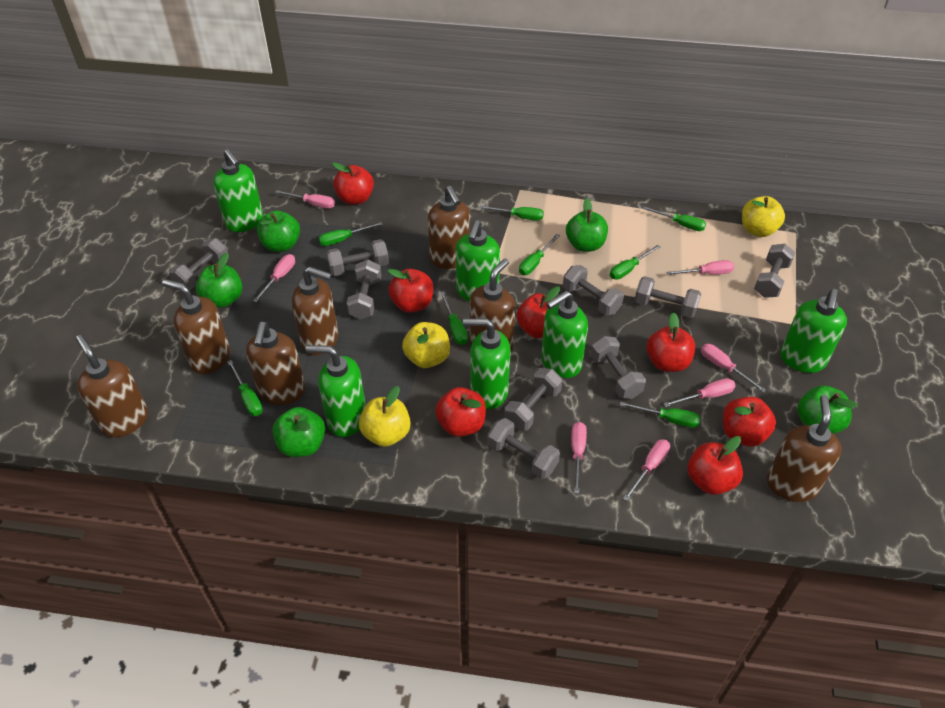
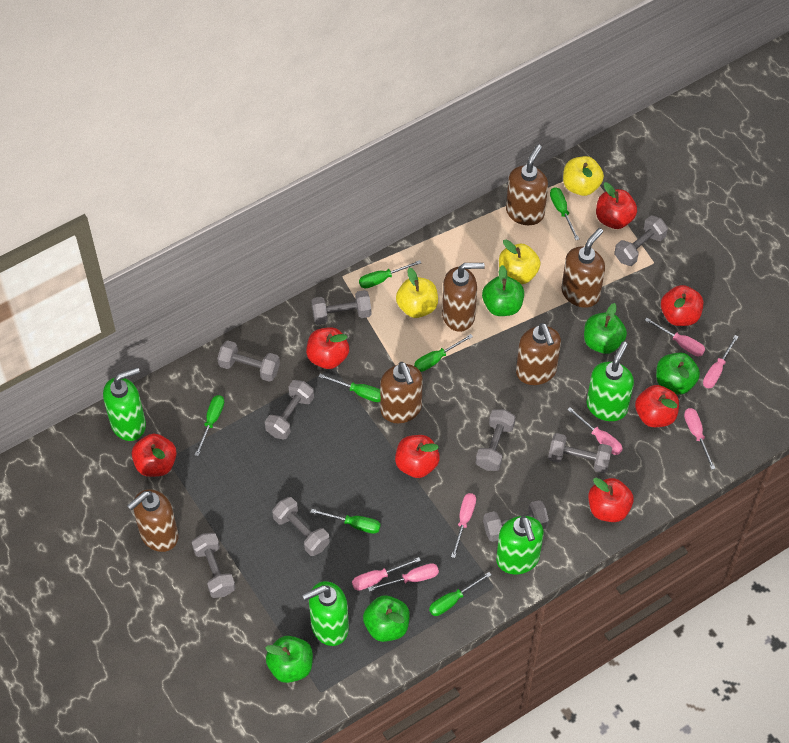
brown soap dispenser: 7 -> 6
green screwdriver: 8 -> 7
green soap dispenser: 6 -> 4

